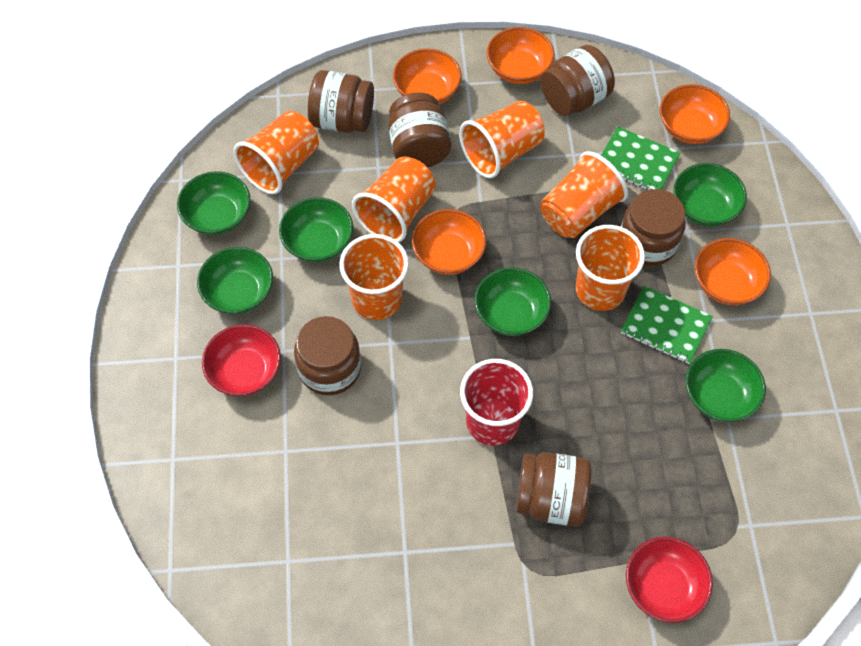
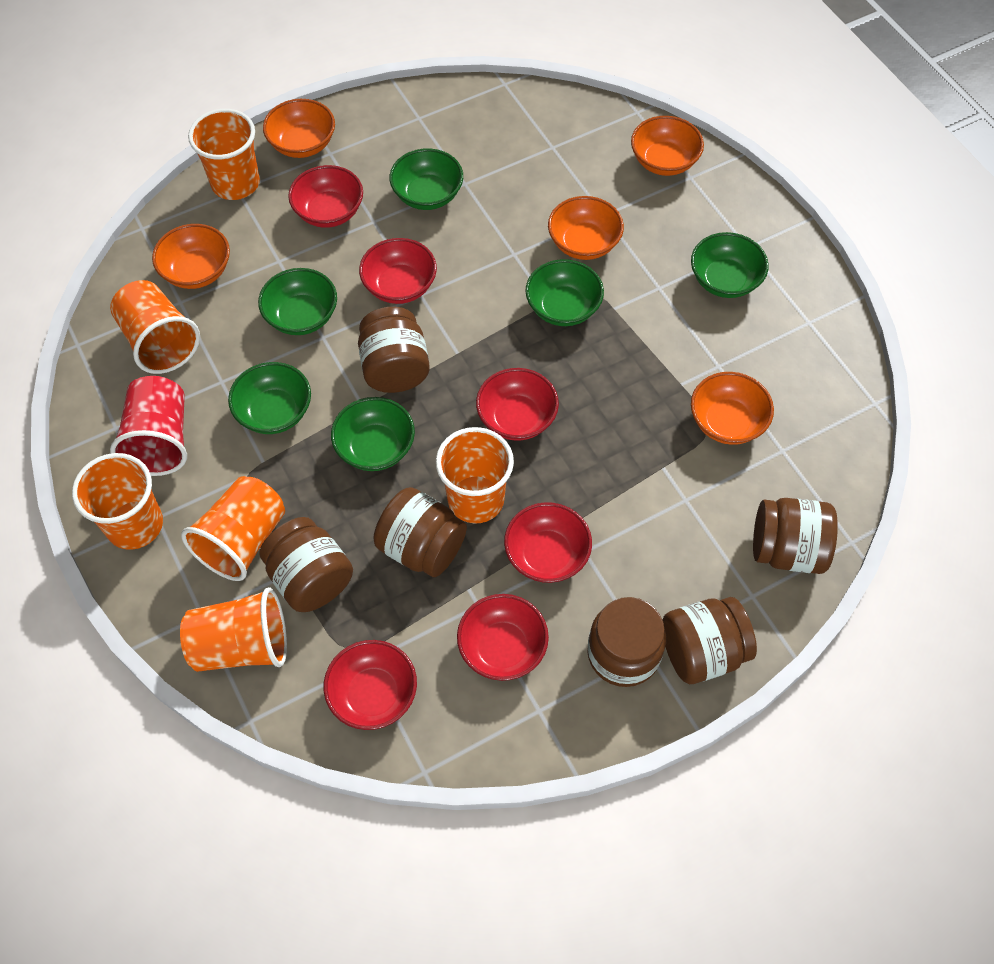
green notebook: 2 -> 0
red bowl: 2 -> 6

